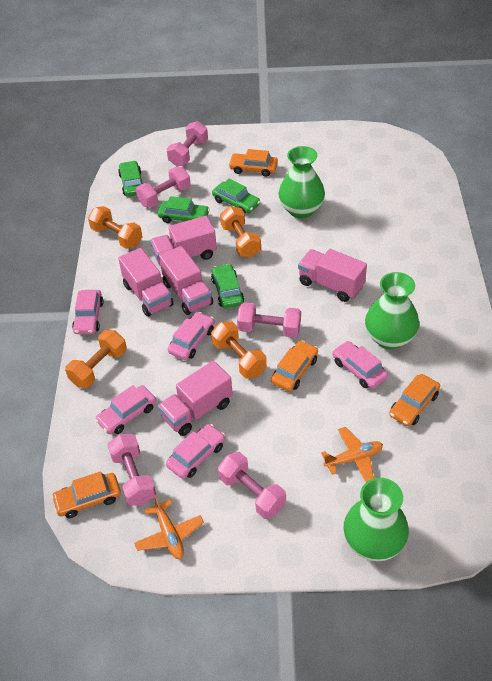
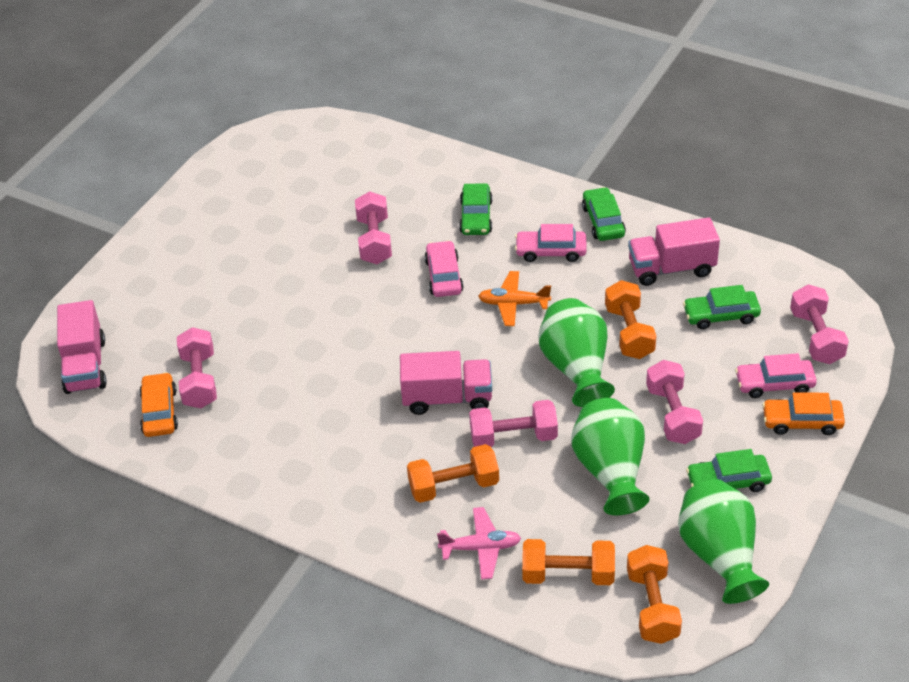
orange car: 4 -> 2
orange plane: 2 -> 1
pink car: 5 -> 3
pink plane: 0 -> 1
pink truck: 5 -> 3

